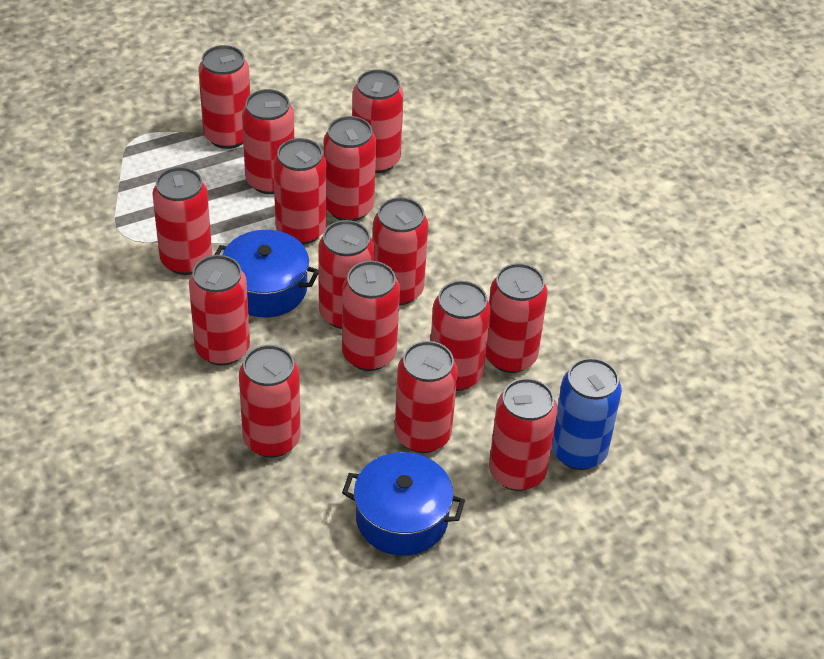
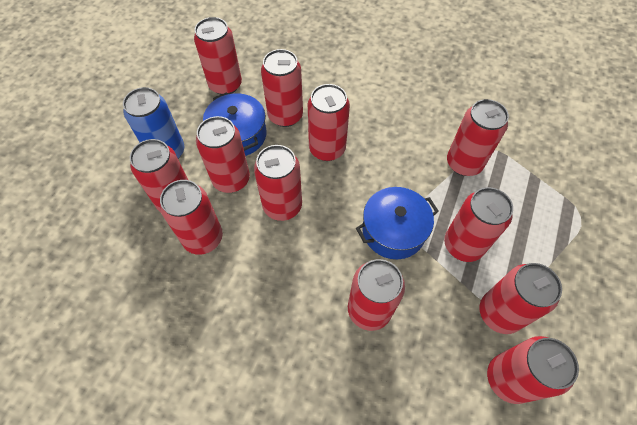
red can: 15 -> 12

